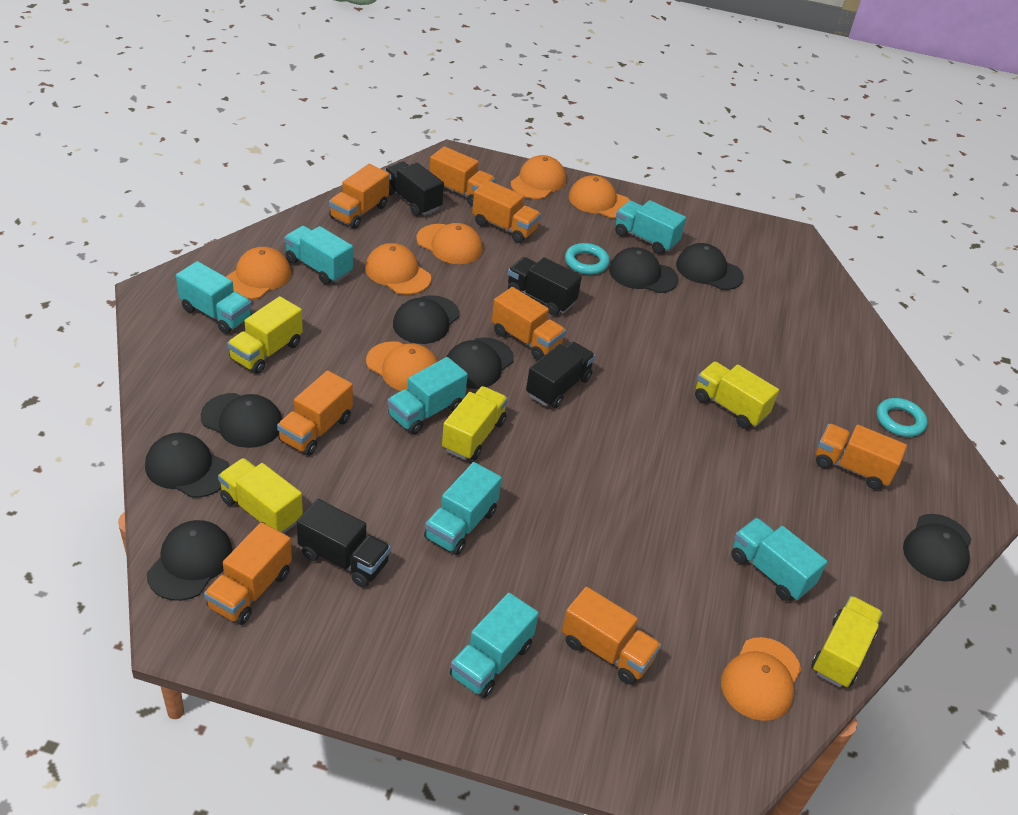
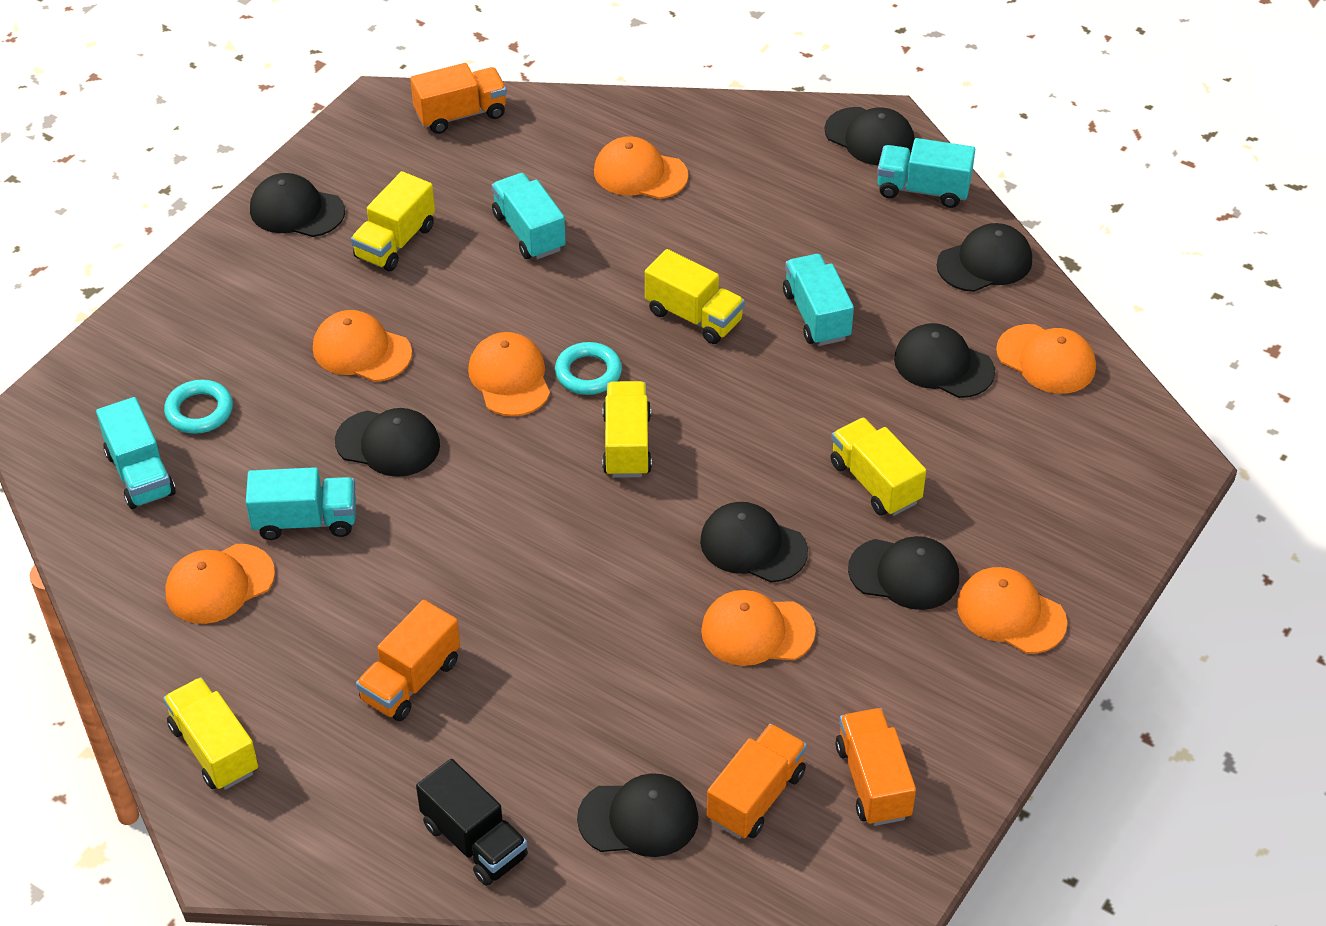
black truck: 4 -> 1
orange truck: 8 -> 4
turquoise truck: 7 -> 5

